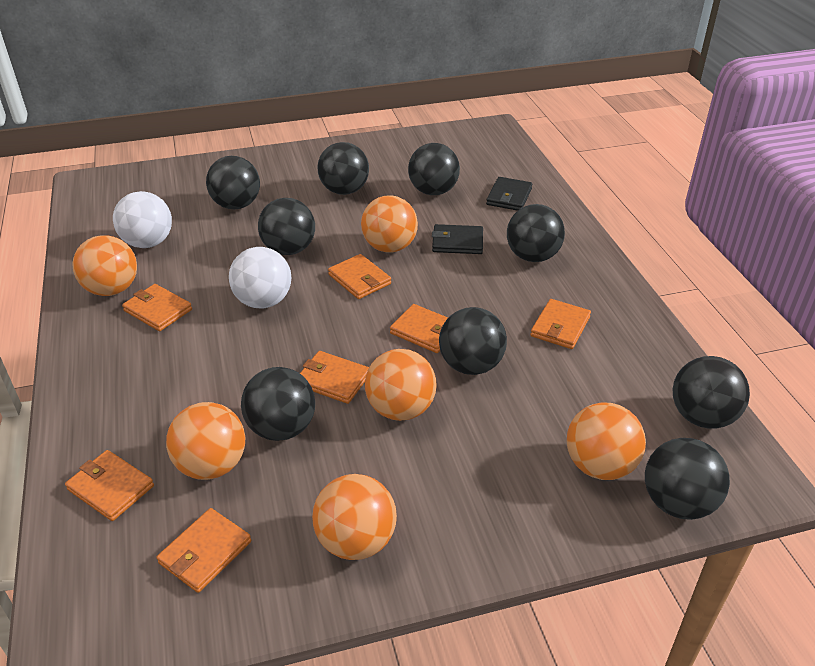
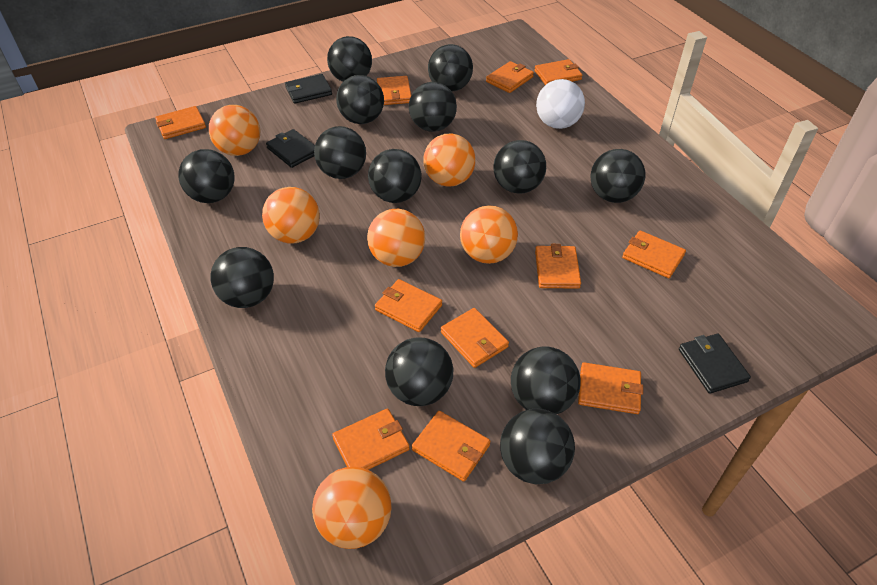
black ball: 9 -> 13
black wallet: 2 -> 3
orange wallet: 7 -> 11
white ball: 2 -> 1

